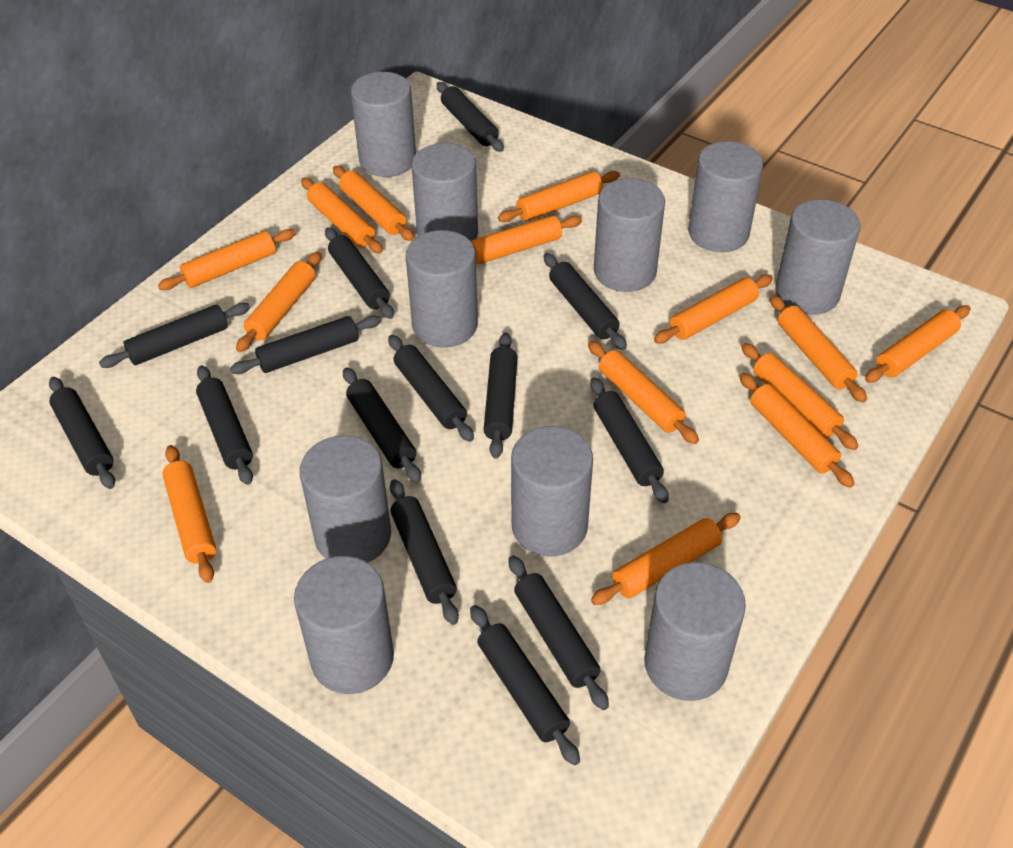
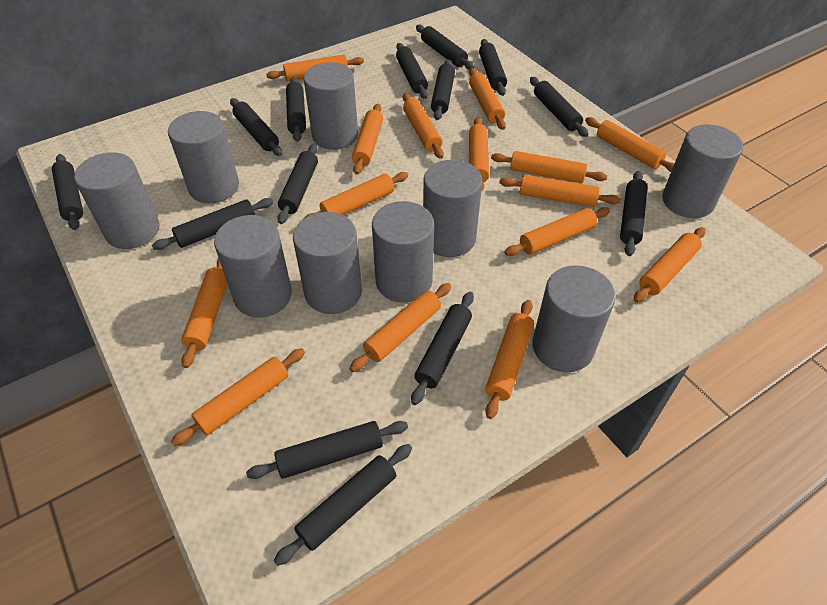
grey cylinder: 10 -> 9
orange rolling pin: 14 -> 15

